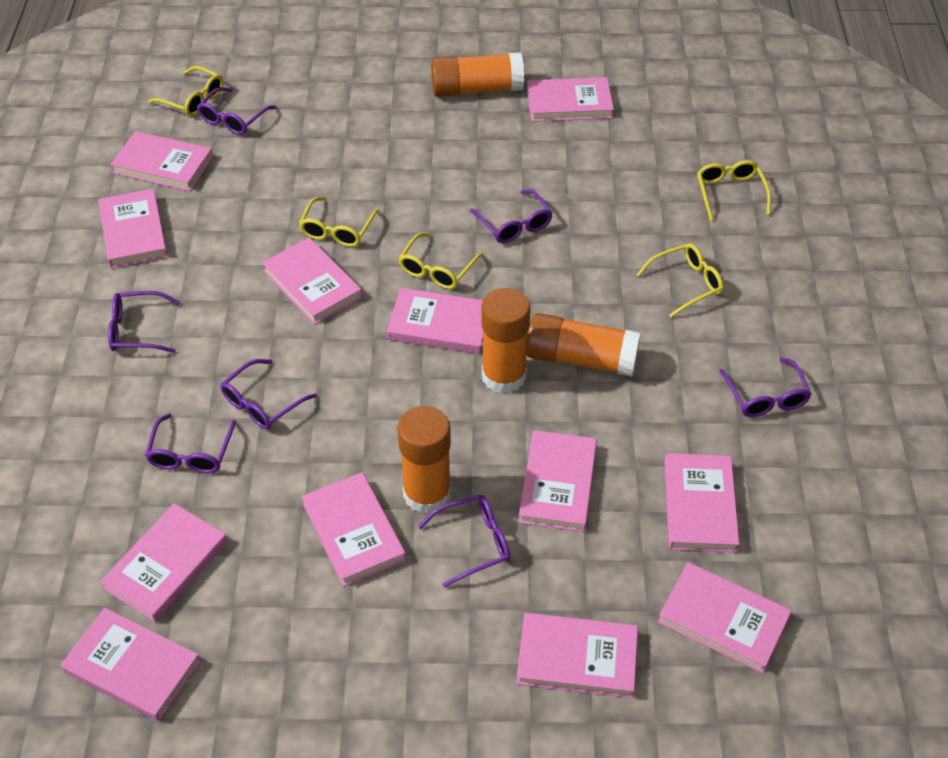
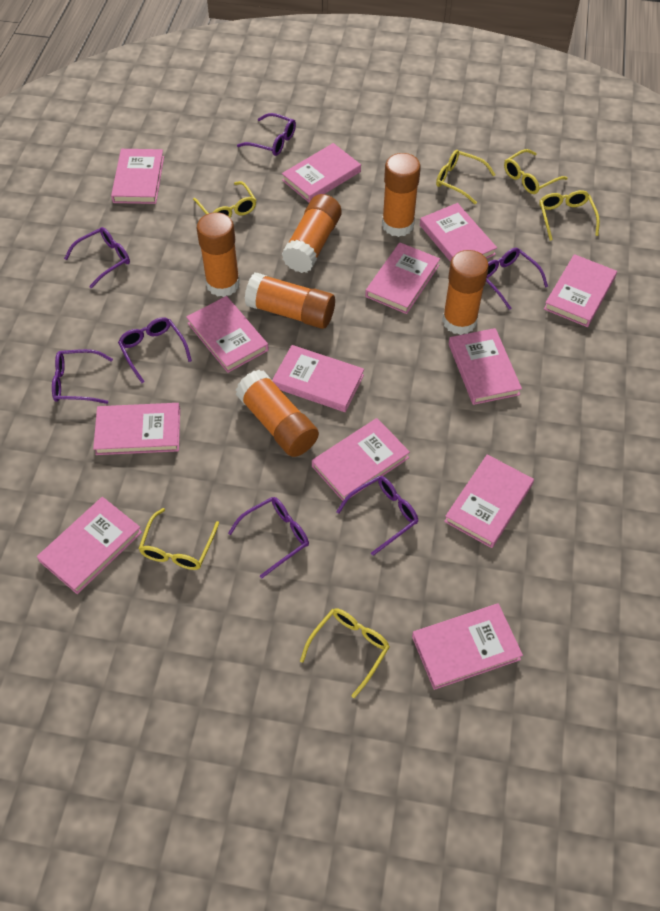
orange glue stick: 4 -> 6
pink book: 12 -> 13
yellow glasses: 5 -> 6

